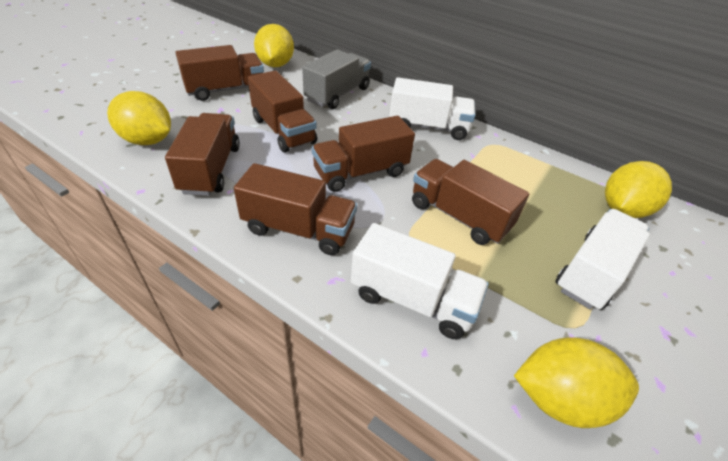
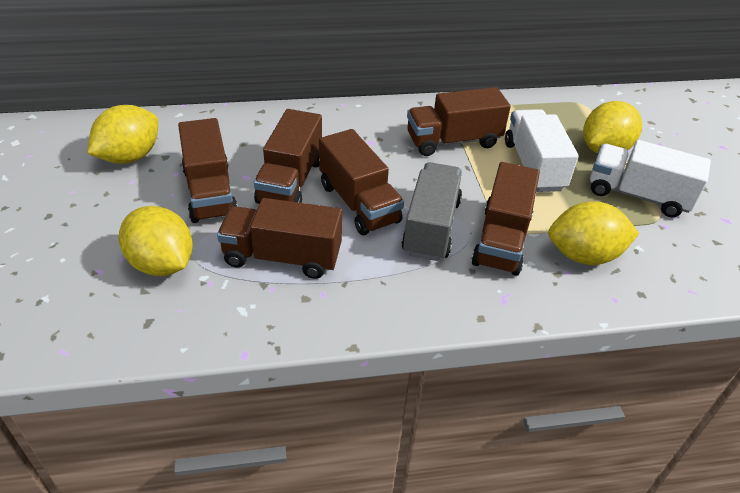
white truck: 3 -> 2

